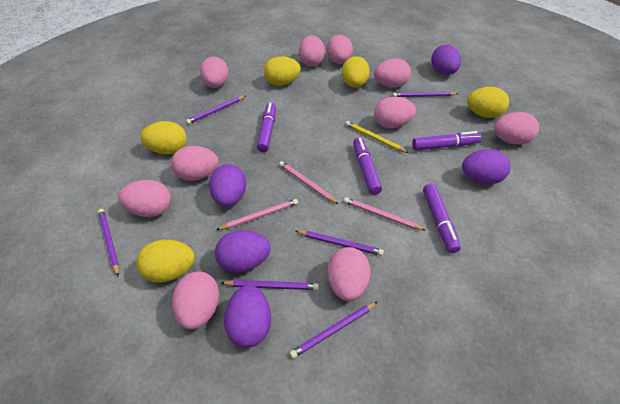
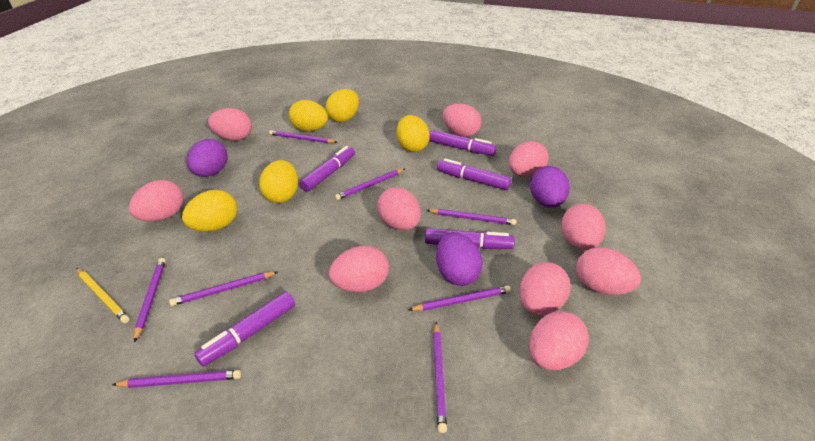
pink pencil: 3 -> 0
purple egg: 5 -> 3
purple marker: 4 -> 5
purple pencil: 6 -> 8

